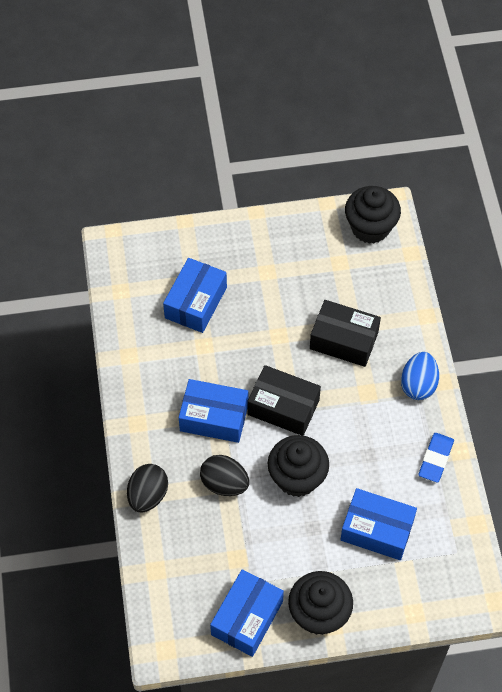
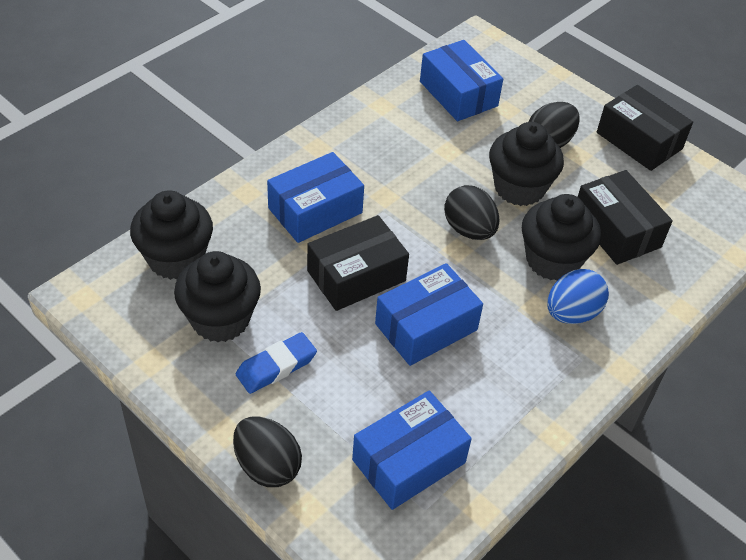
black box: 2 -> 3
black cupcake: 3 -> 4
black egg: 2 -> 3

